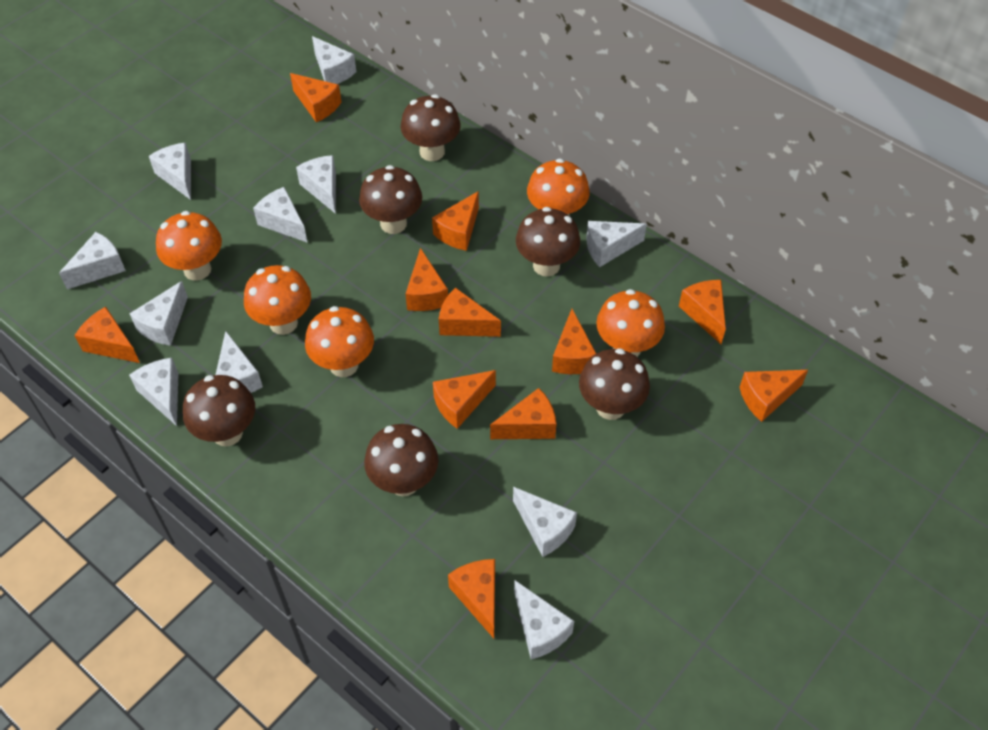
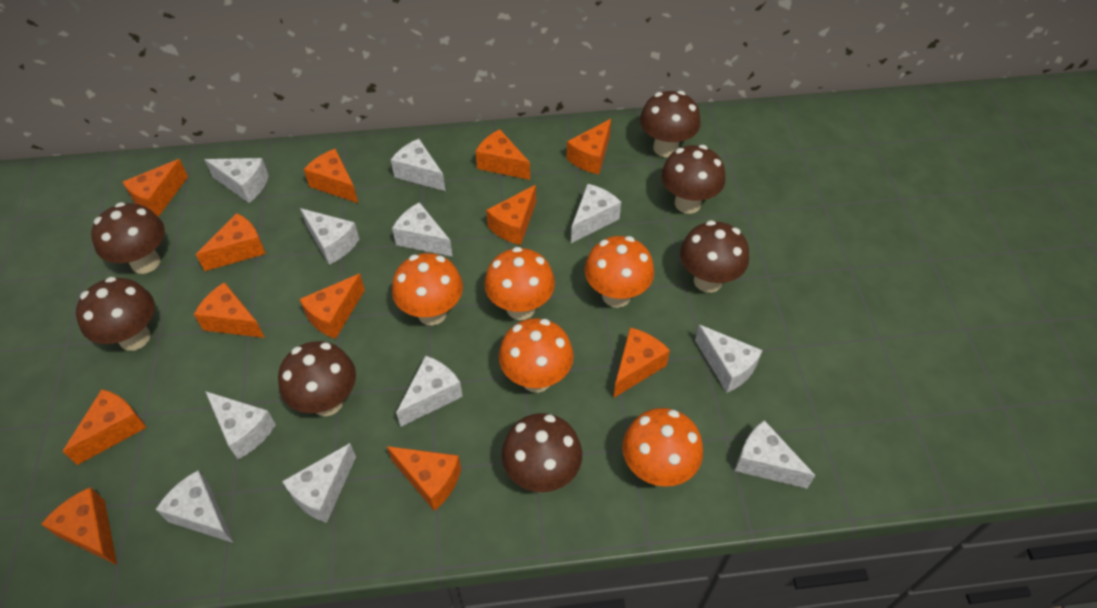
brown mushroom: 6 -> 7
orange cheese: 11 -> 12

